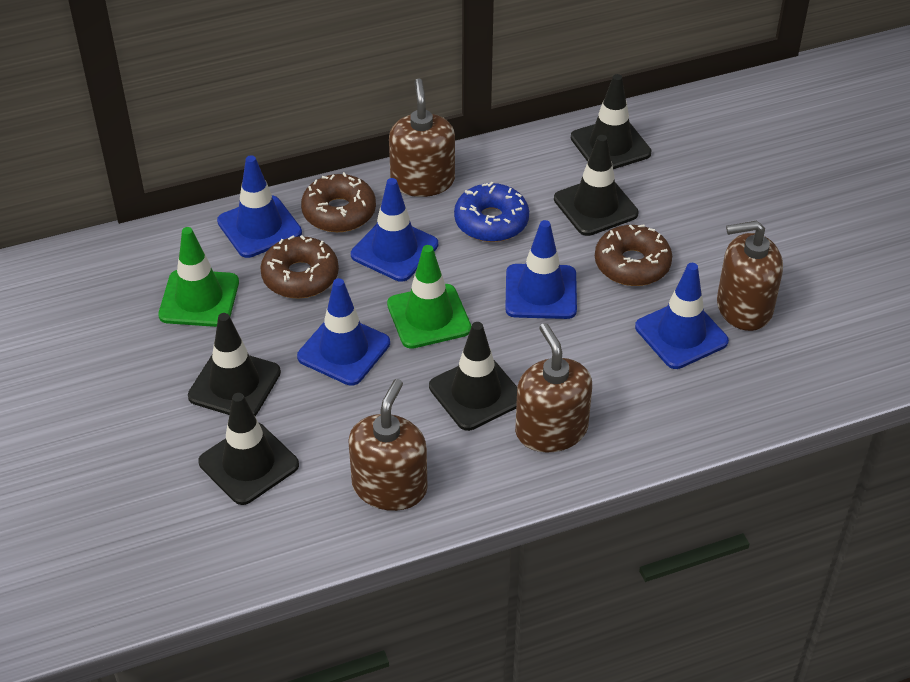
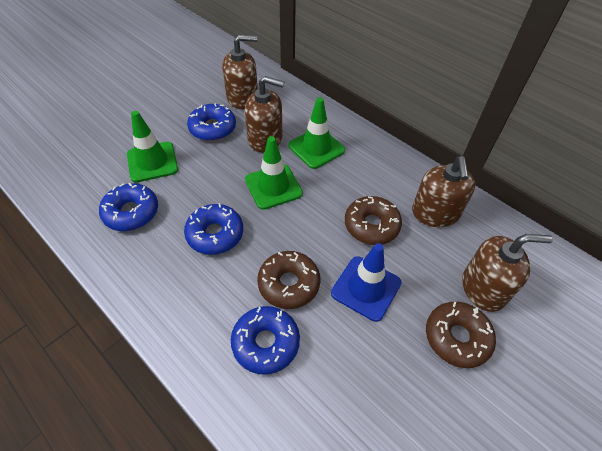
black traffic cone: 5 -> 0
blue donut: 1 -> 4
blue traffic cone: 5 -> 1
green traffic cone: 2 -> 3

